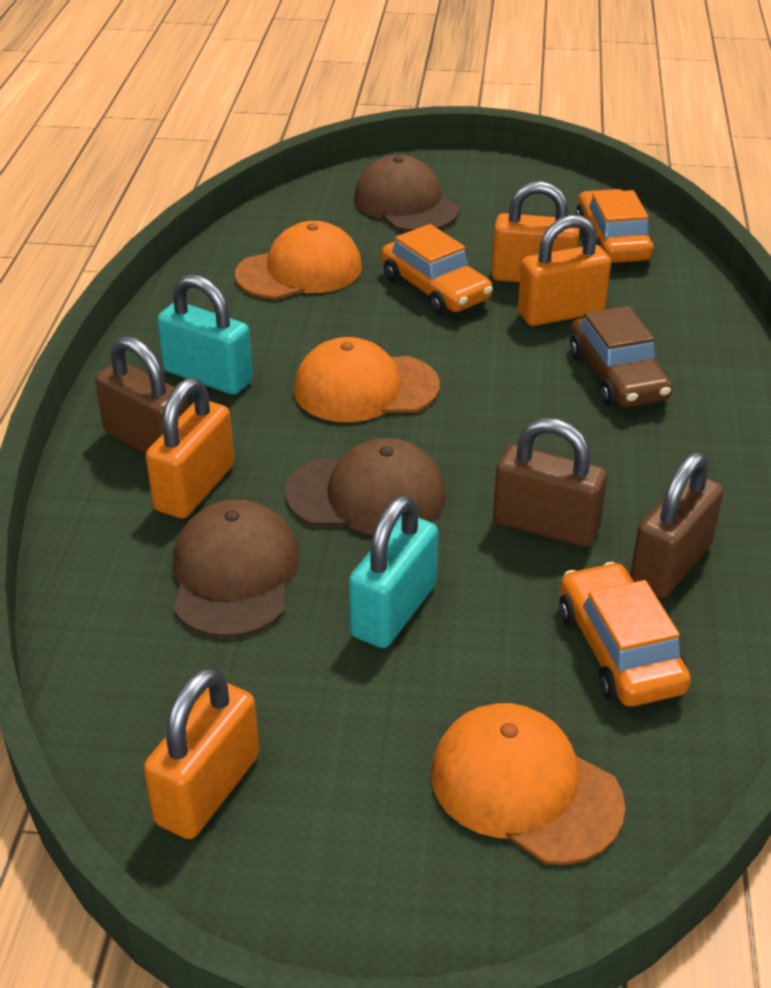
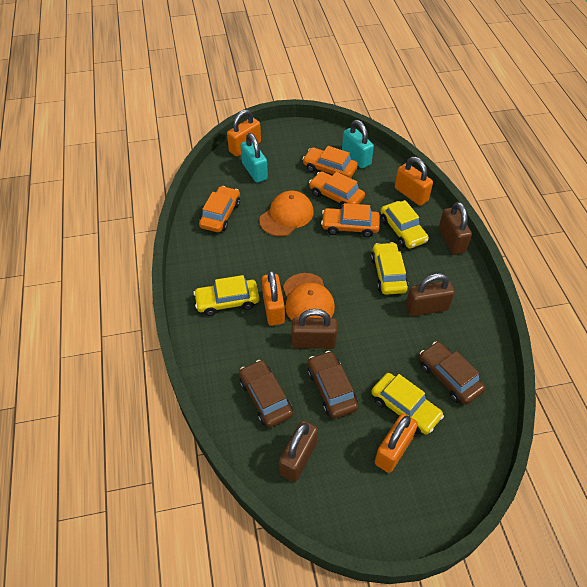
brown cap: 3 -> 0
brown car: 1 -> 3
brown padlock: 3 -> 4
orange cap: 3 -> 2
orange car: 3 -> 4
yellow car: 0 -> 4

